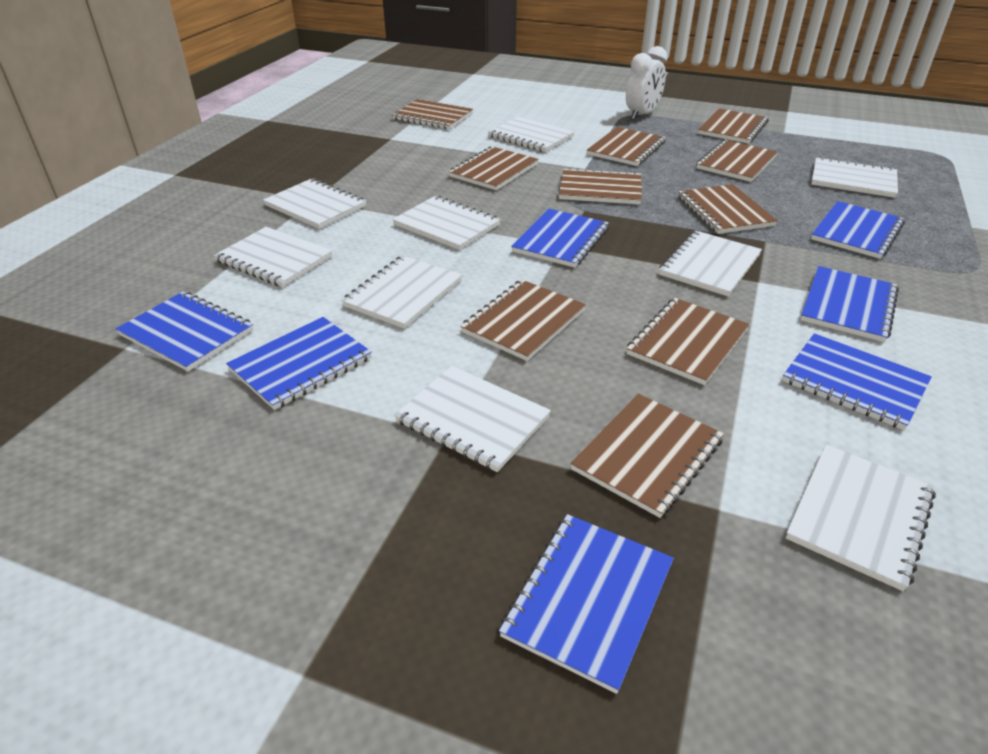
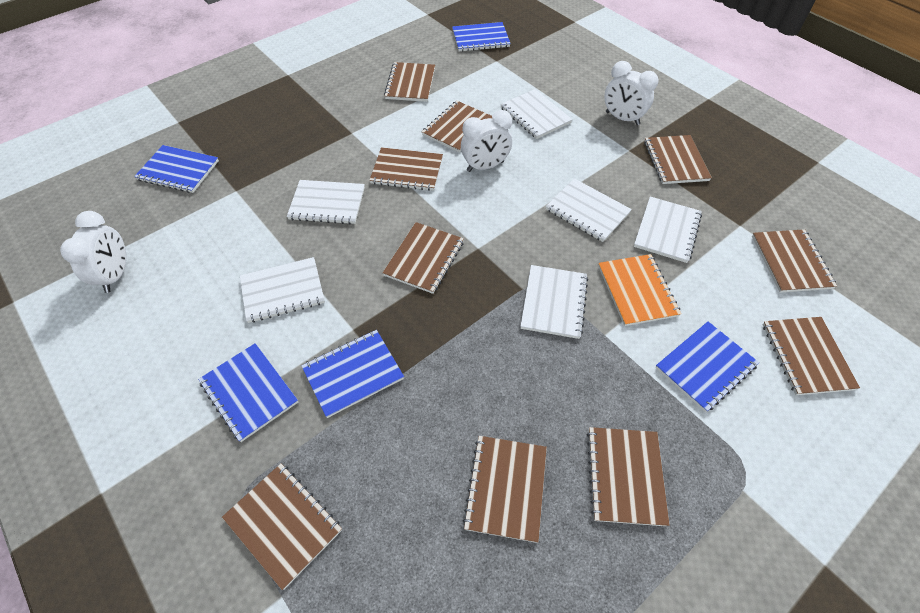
blue notebook: 7 -> 5
orange notebook: 0 -> 1
white clock: 1 -> 3
white notebook: 9 -> 6

